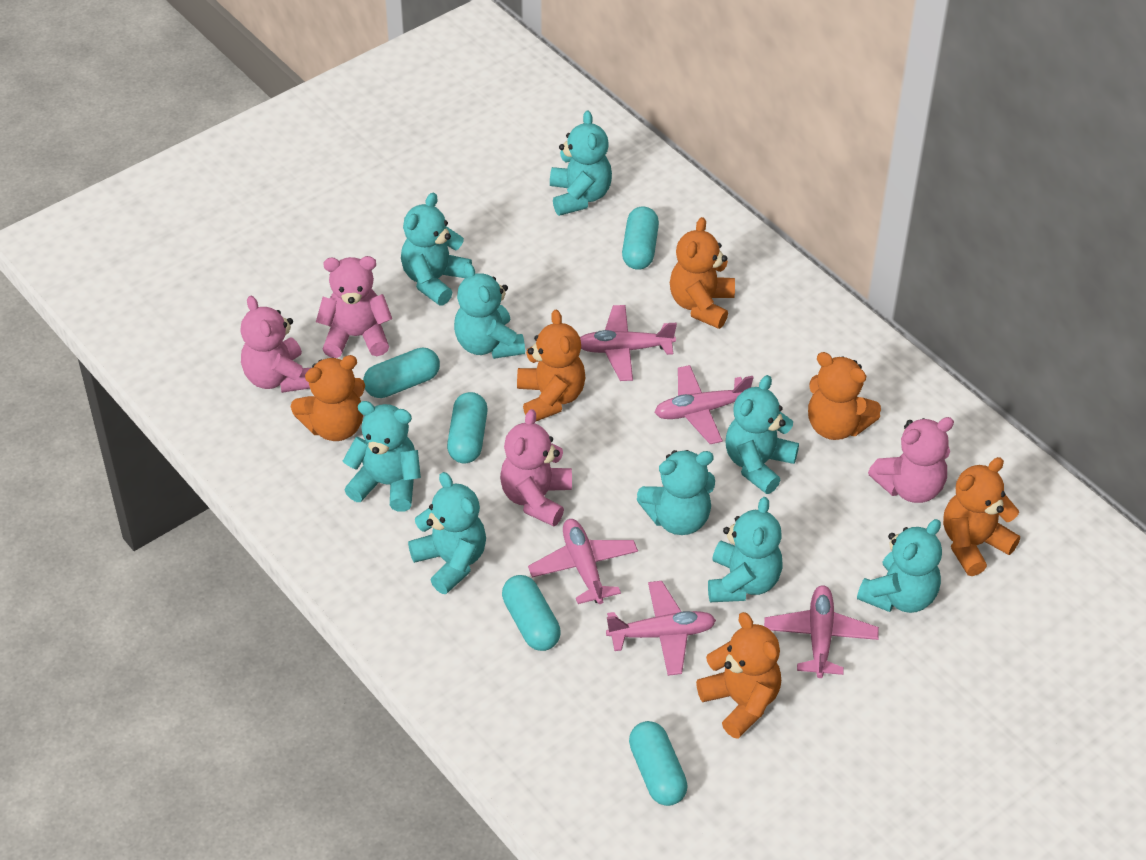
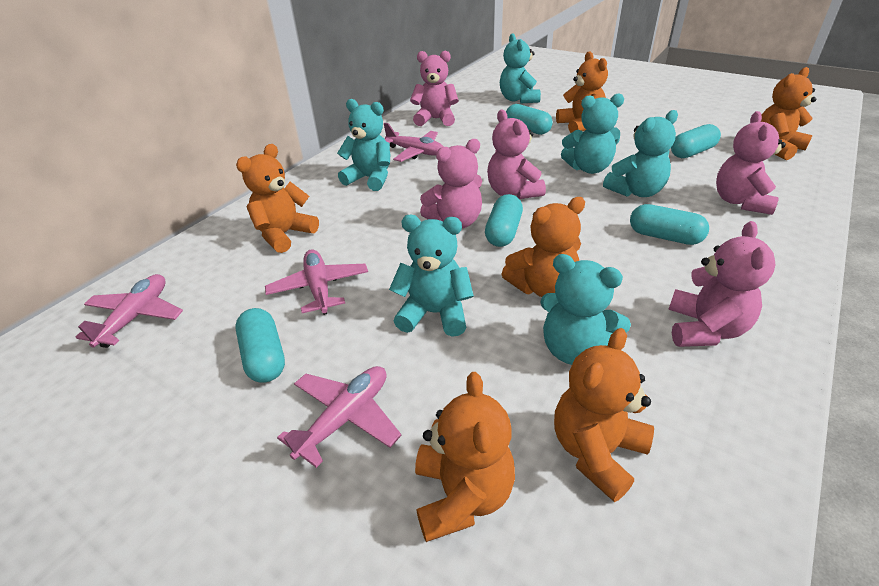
pink plane: 5 -> 4
pink teddy bear: 4 -> 5
turquoise teddy bear: 9 -> 6

